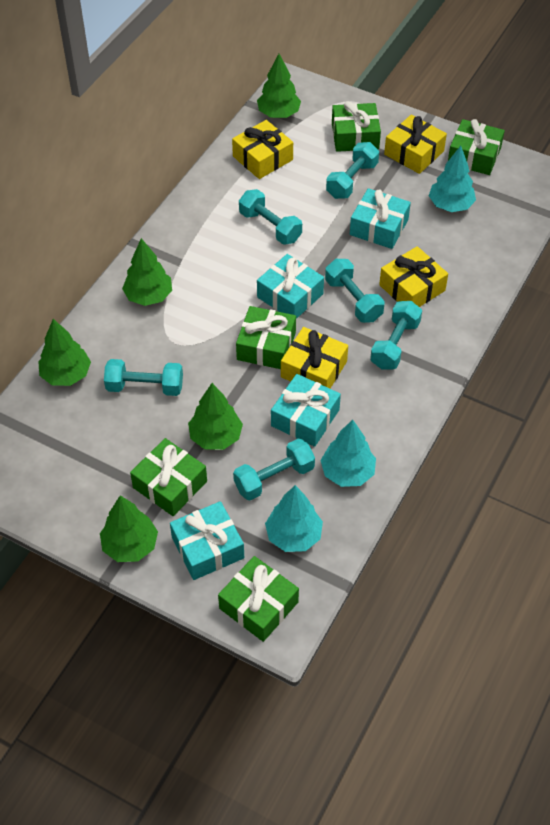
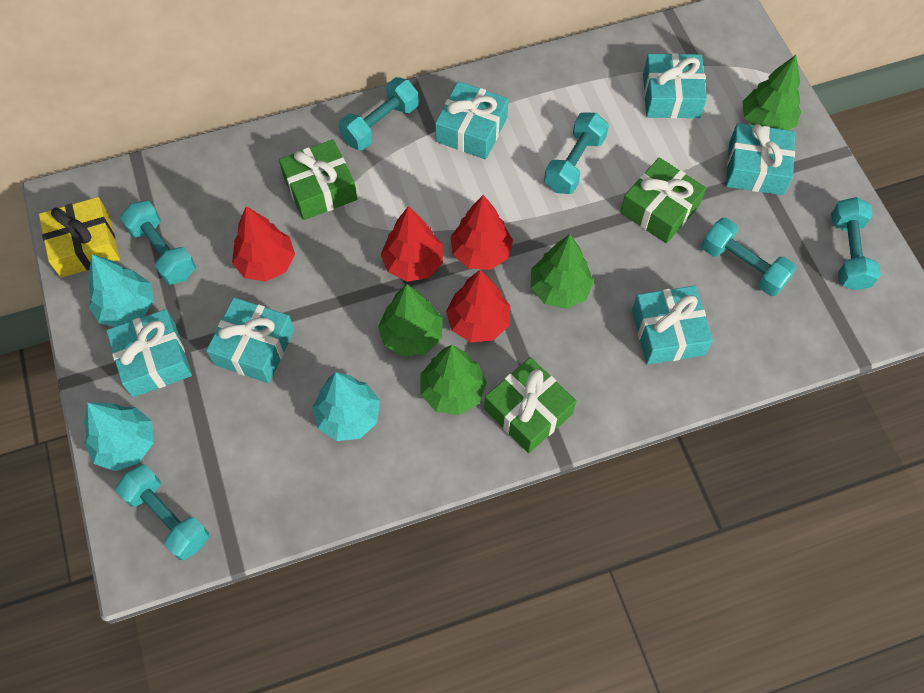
green gift: 5 -> 3
green tree: 5 -> 4
red tree: 0 -> 4
turquoise gift: 4 -> 6
yellow gift: 4 -> 1

